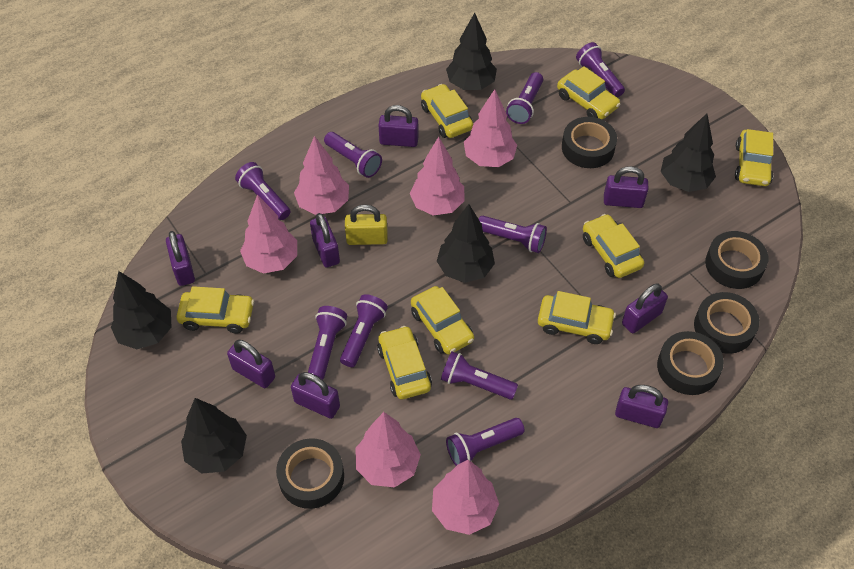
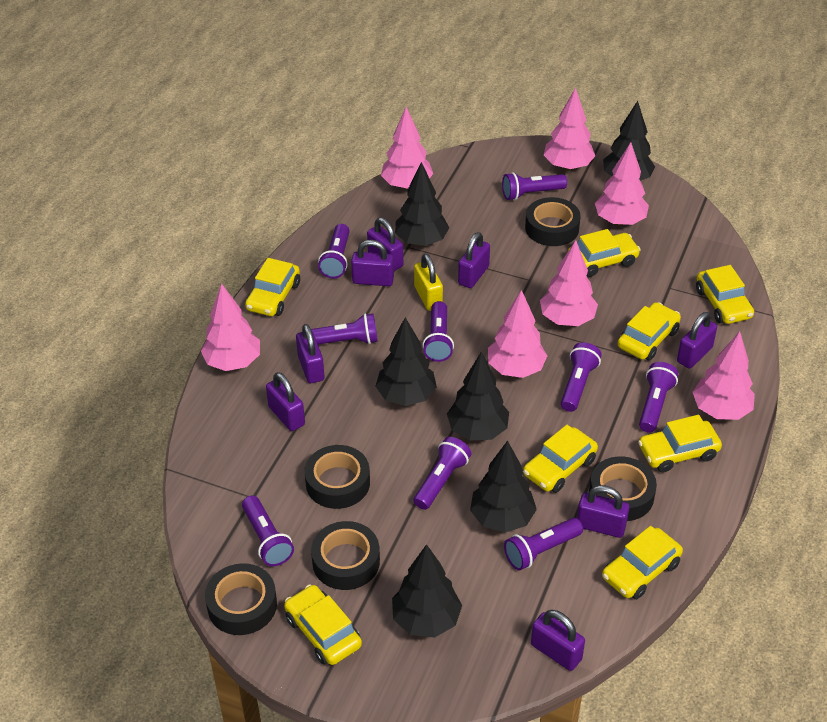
black tree: 5 -> 6
pink tree: 6 -> 7

